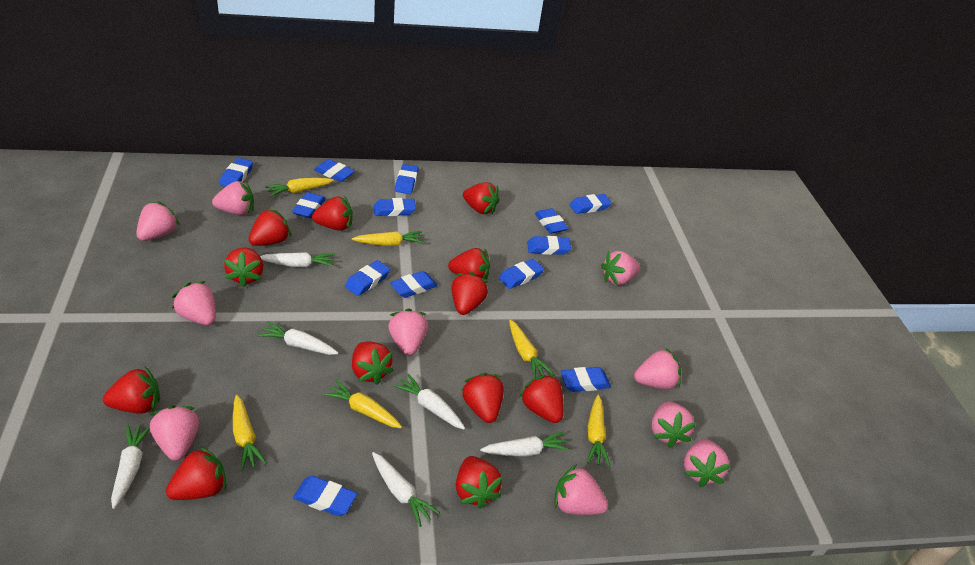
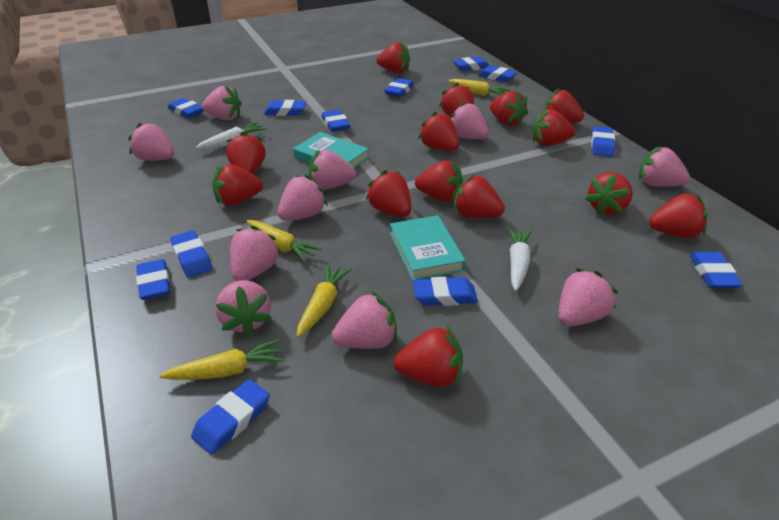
blue eraser: 13 -> 12
red strawberry: 12 -> 14
turquoise book: 0 -> 2
white carrot: 6 -> 2
yellow carrot: 6 -> 4

